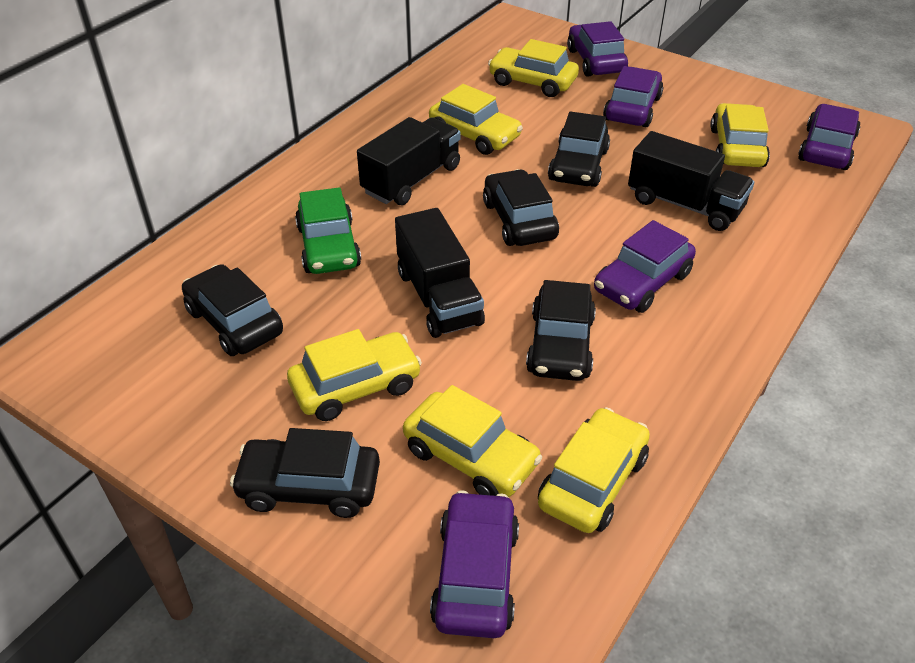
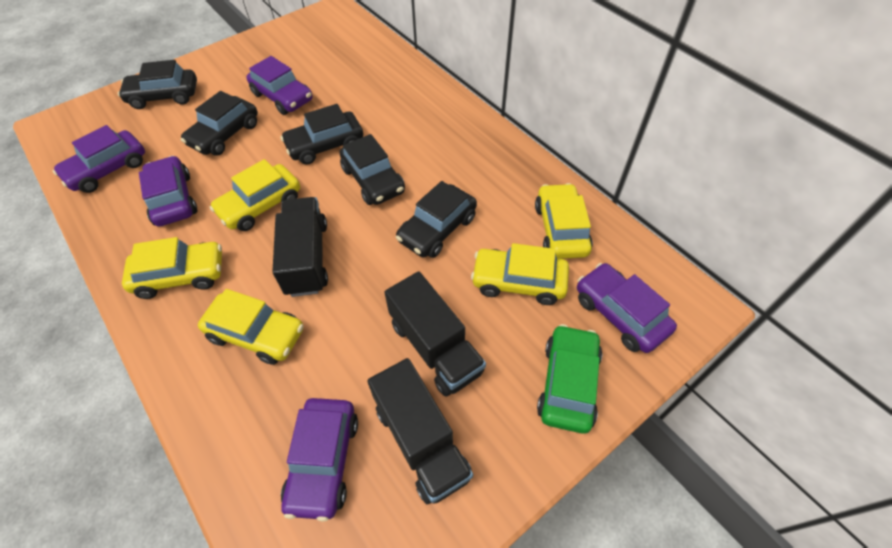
yellow car: 6 -> 5

